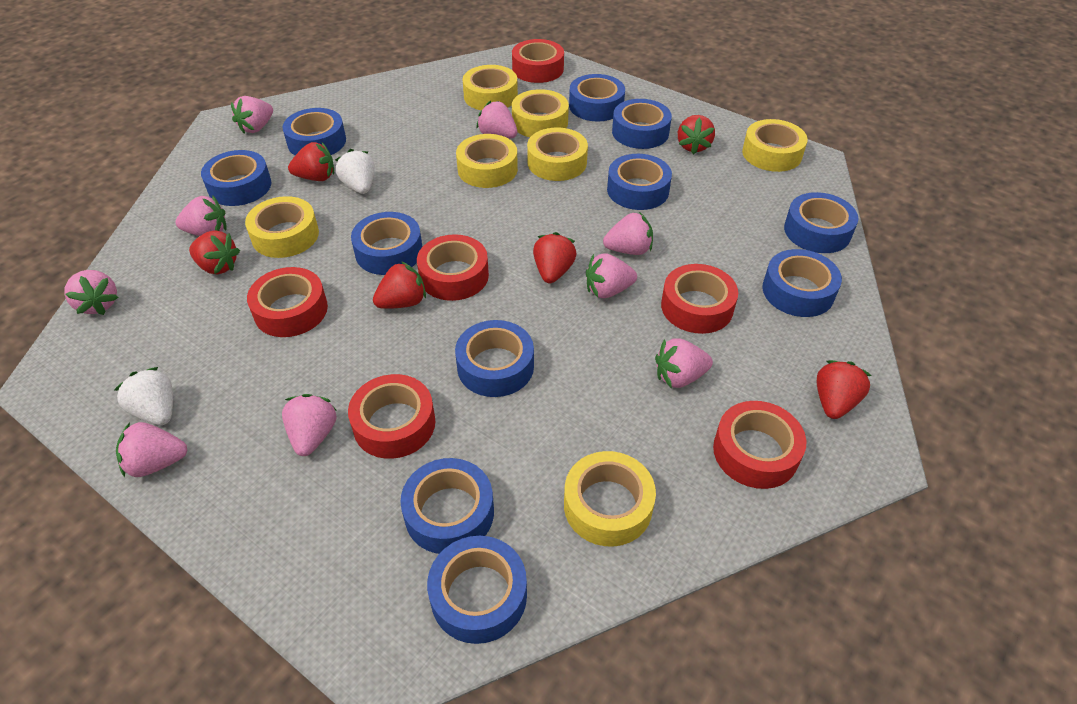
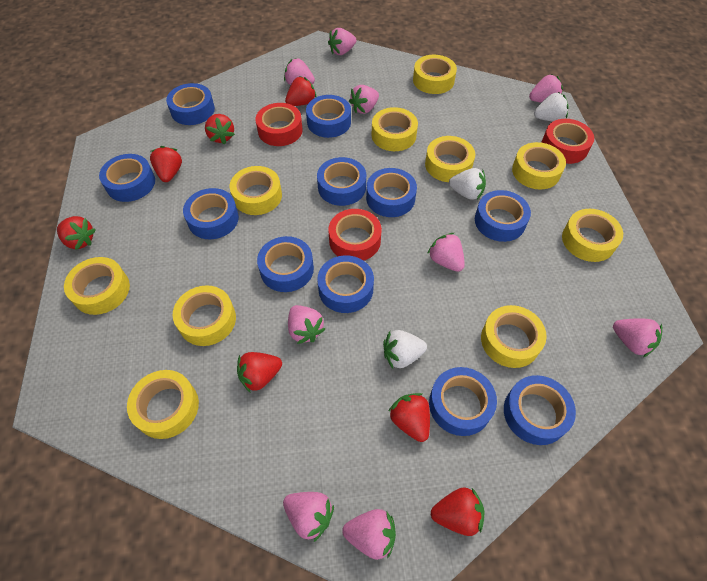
red strawberry: 6 -> 7
red tape: 6 -> 3
white strawberry: 2 -> 3
yellow tape: 7 -> 10

